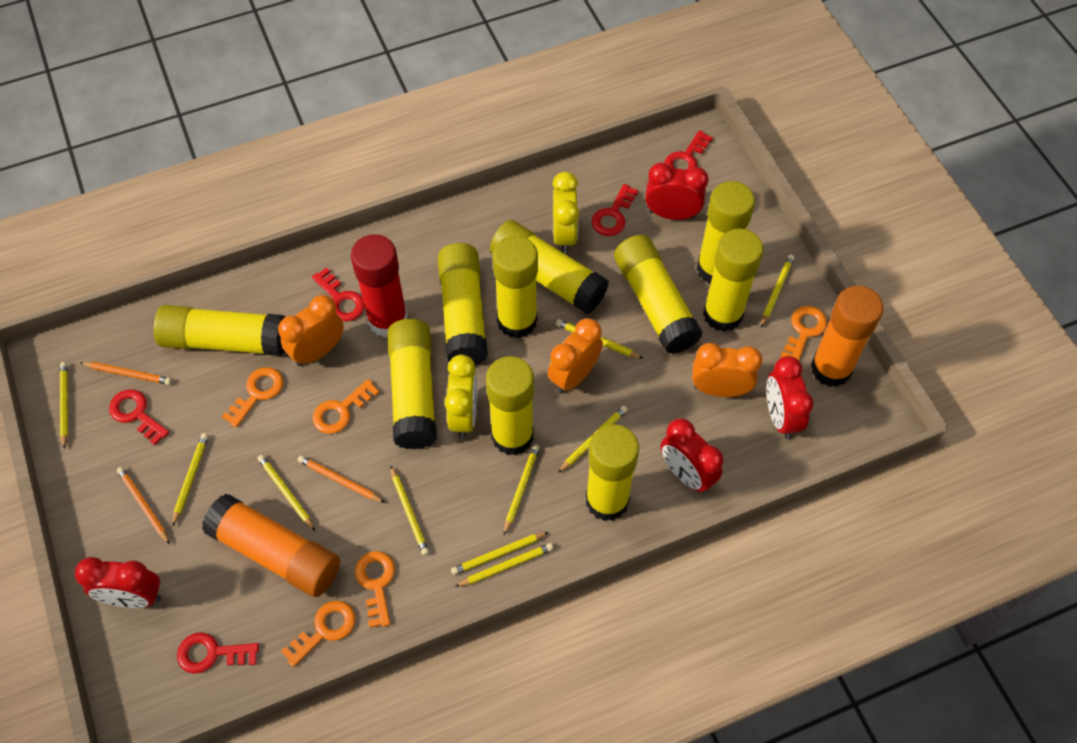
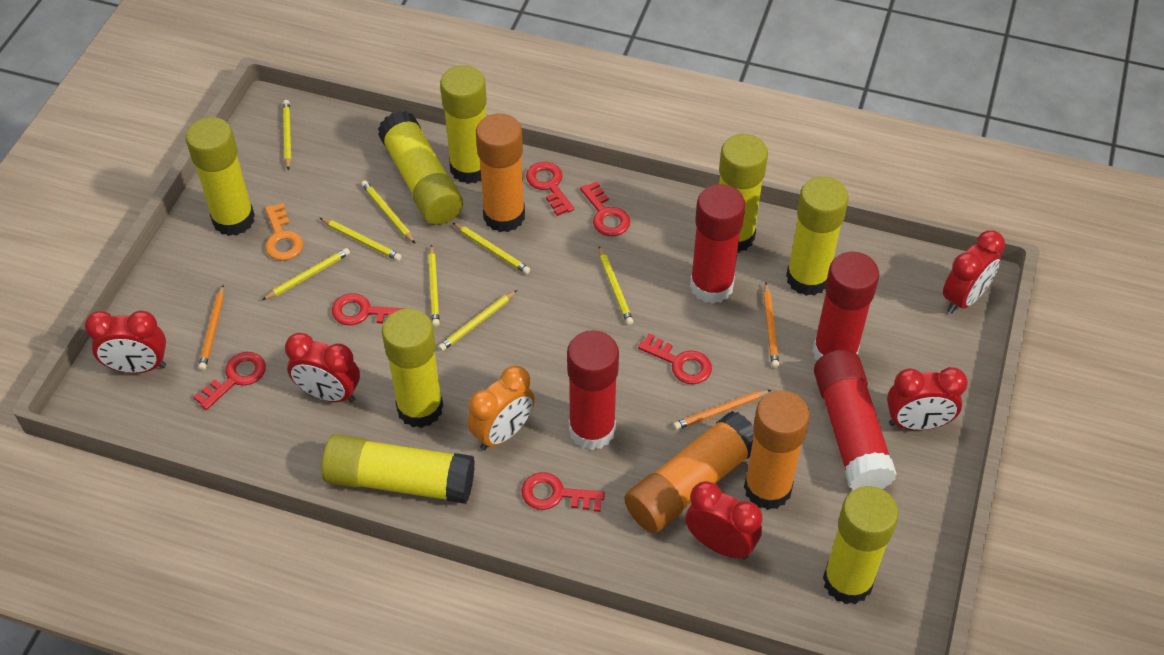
orange clock: 3 -> 1
orange glue stick: 2 -> 3
orange key: 5 -> 1
red clock: 4 -> 5
red glue stick: 1 -> 4
red key: 5 -> 6
yellow clock: 2 -> 0
yellow glue stick: 10 -> 8
yellow pencil: 10 -> 8

